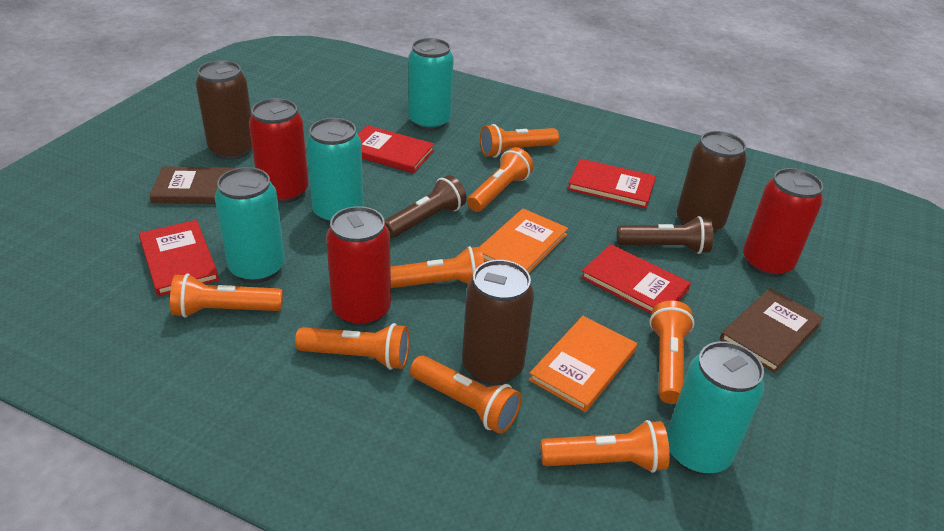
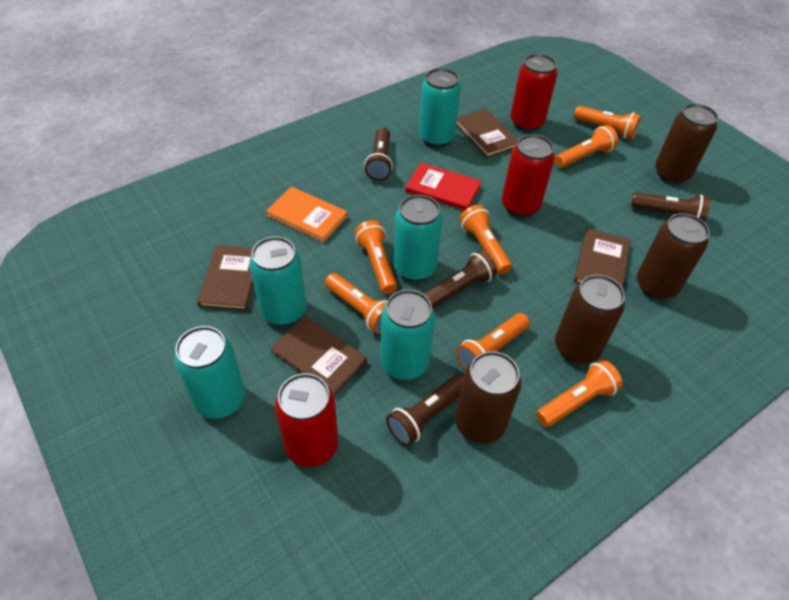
brown book: 2 -> 4
brown can: 3 -> 4
brown flashlight: 2 -> 4
orange book: 2 -> 1
orange flashlight: 8 -> 7
red book: 4 -> 1
turquoise can: 4 -> 5

